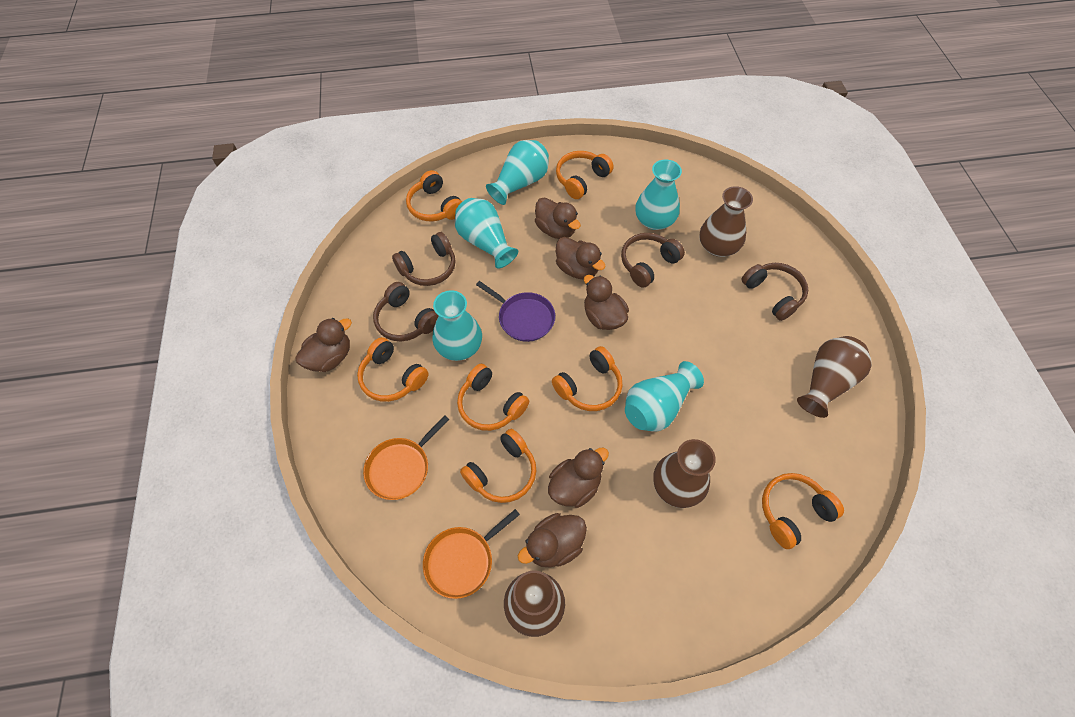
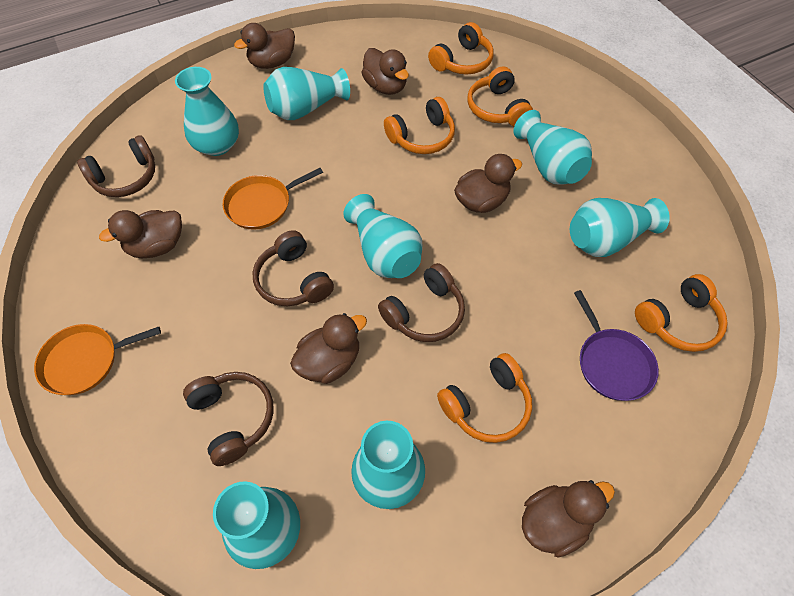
brown vase: 4 -> 0
orange headphones: 7 -> 5
turquoise vase: 5 -> 7

